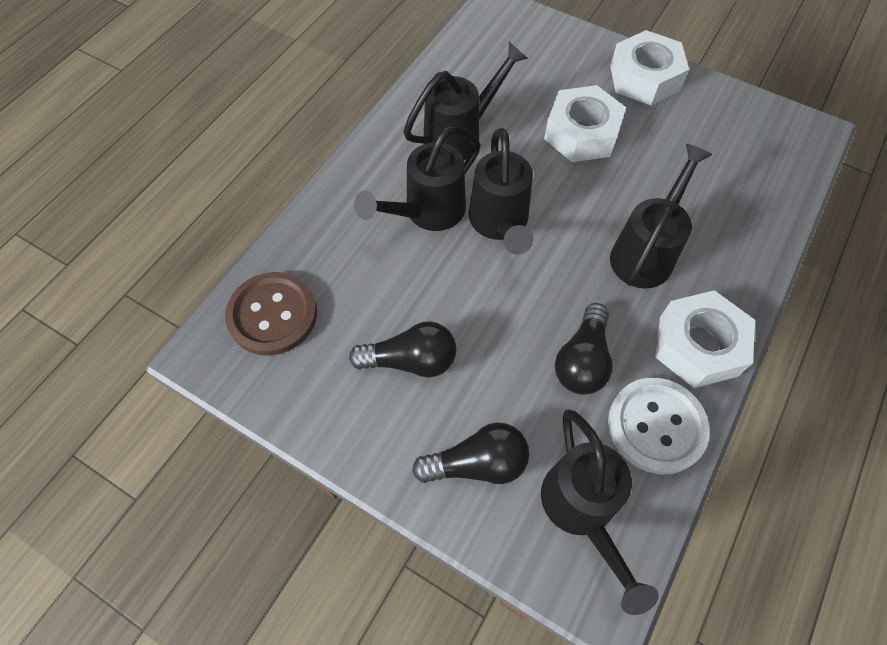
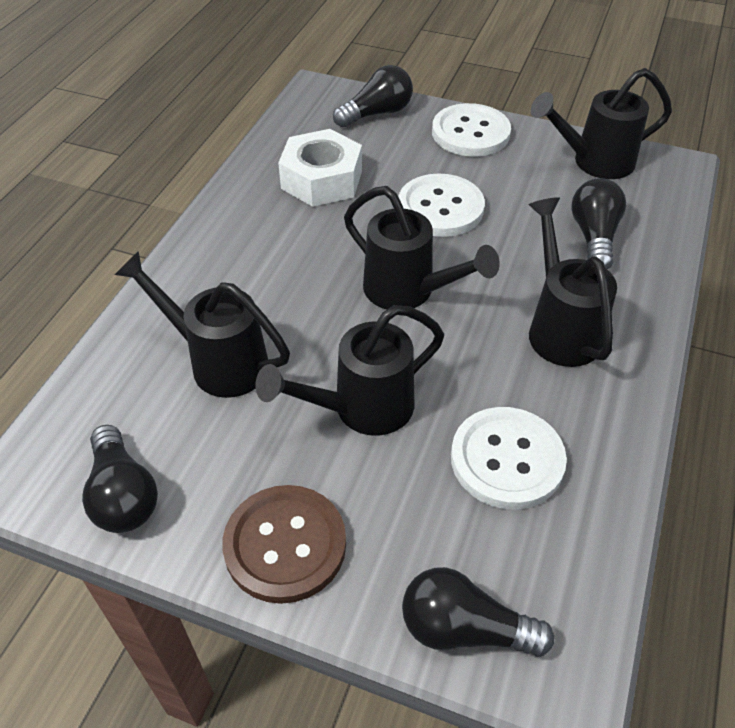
black light bulb: 3 -> 4
white button: 1 -> 3
white nut: 3 -> 1

